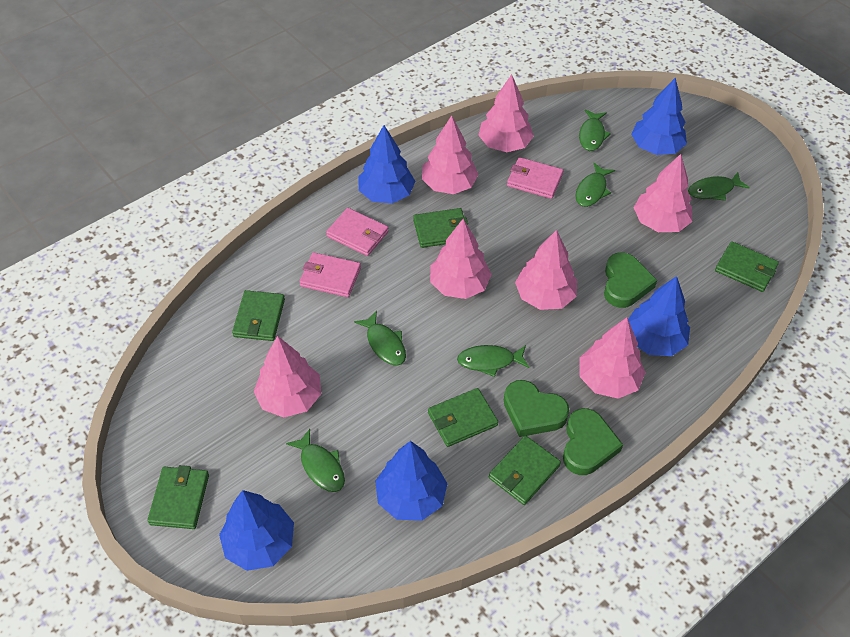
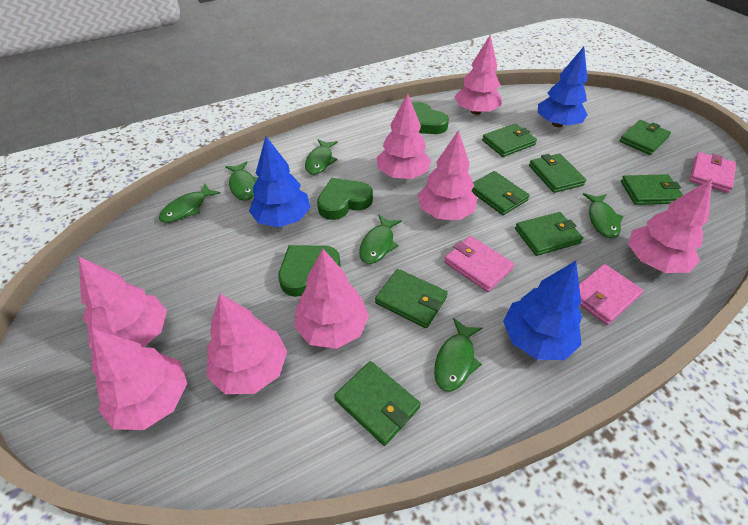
blue tree: 5 -> 3
green wallet: 6 -> 8
pink tree: 7 -> 8

